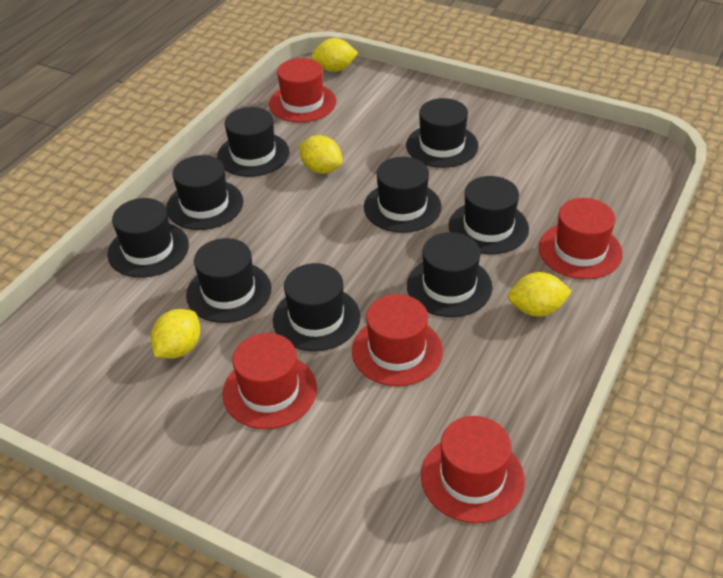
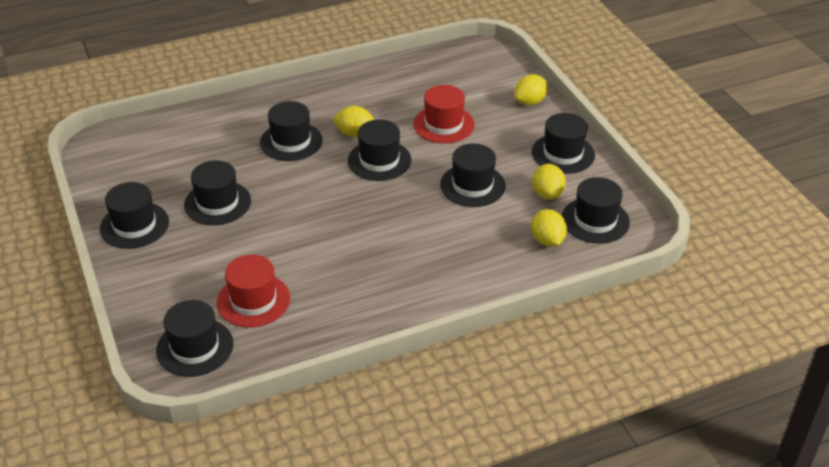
black hat: 9 -> 8
red hat: 5 -> 2

